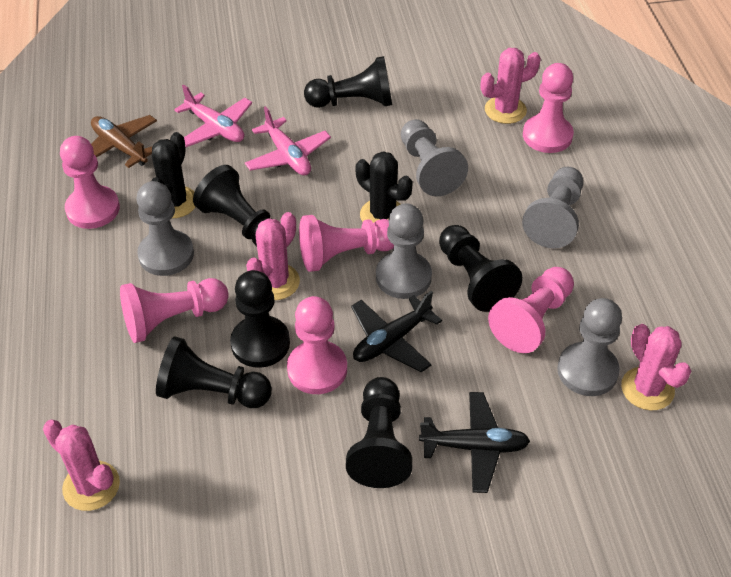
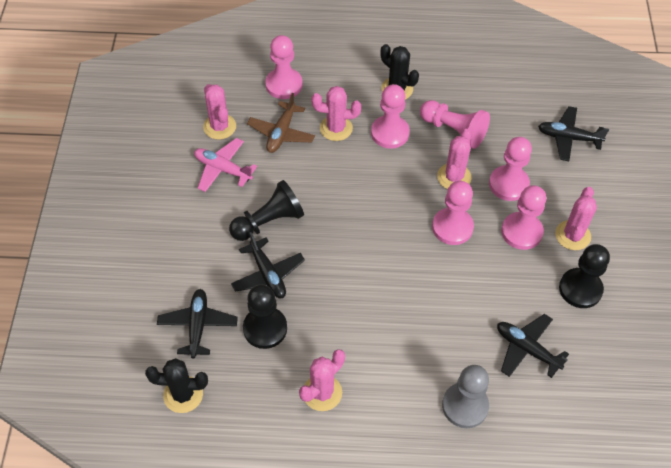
black pawn: 6 -> 3
black plane: 2 -> 4
grey pawn: 5 -> 1
pink cactus: 4 -> 5
pink plane: 2 -> 1

